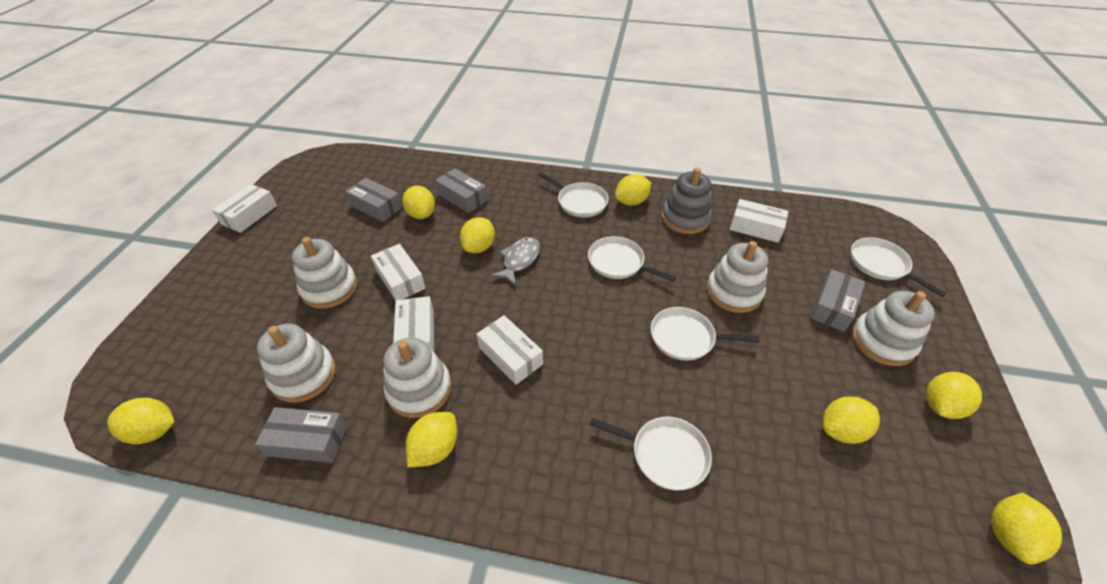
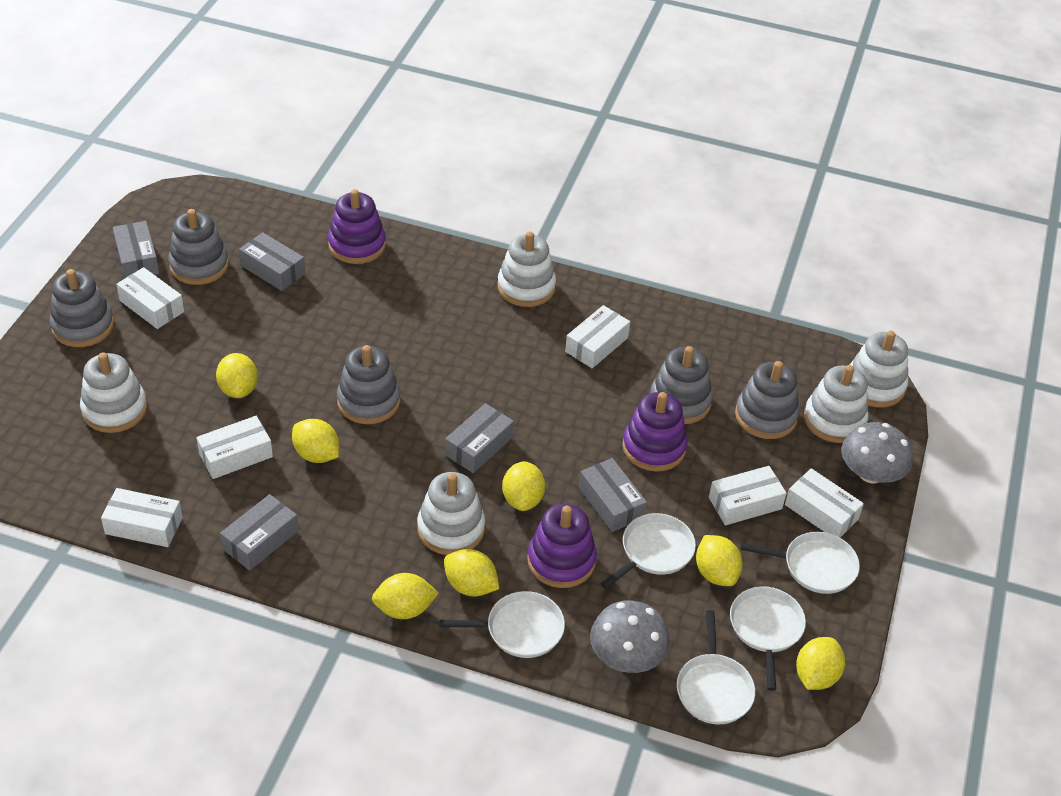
grey box: 4 -> 5
grey fish: 1 -> 0
grey mushroom: 0 -> 2
grey stacking toy: 1 -> 5
purple stacking toy: 0 -> 3
white box: 5 -> 6
yellow lemon: 8 -> 7

